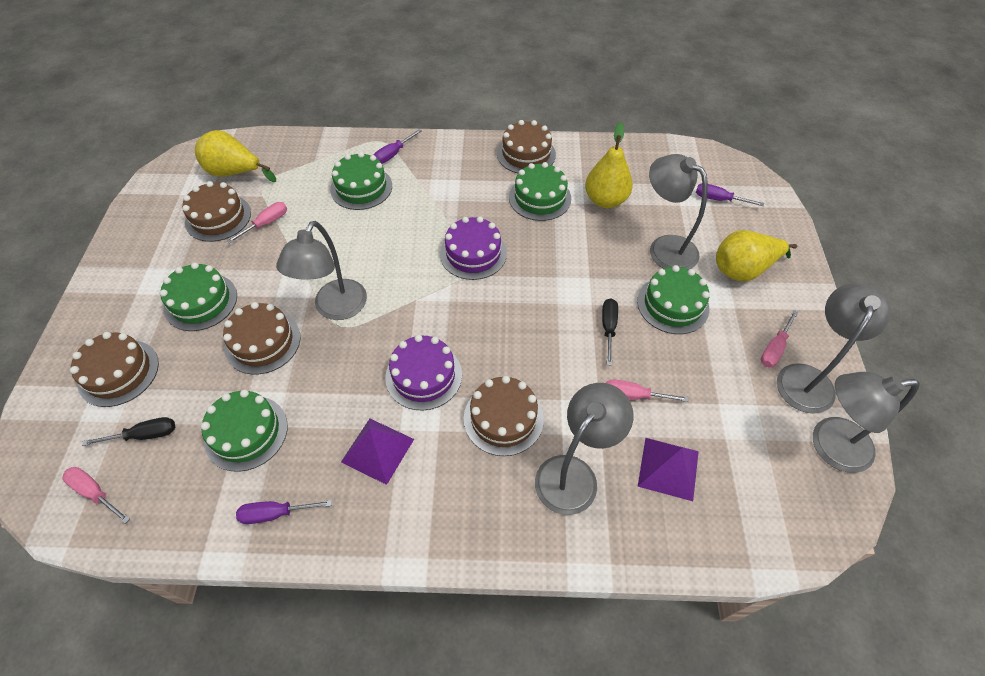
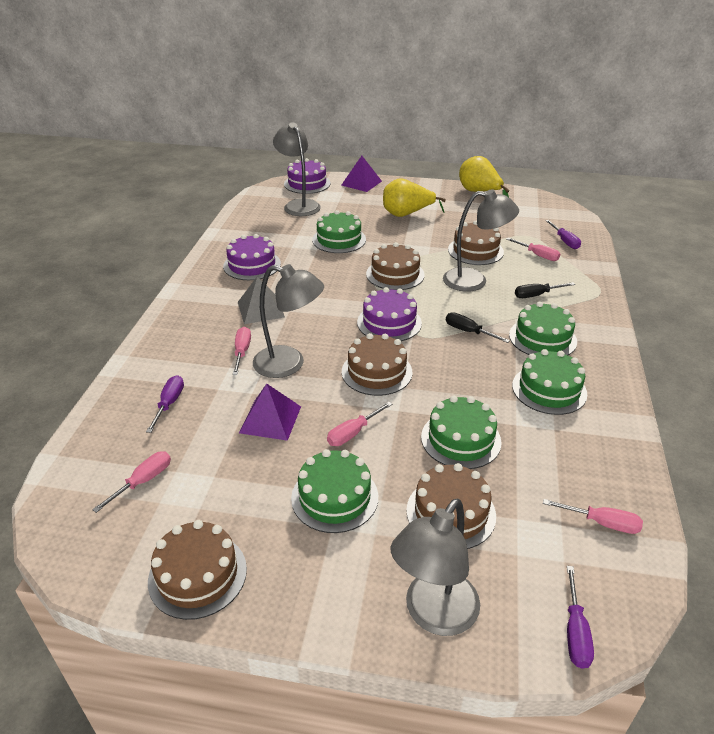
grey lamp: 5 -> 4
grey pyramid: 0 -> 1
pink screwdriver: 4 -> 5
purple cake: 2 -> 3
yellow pear: 3 -> 2

